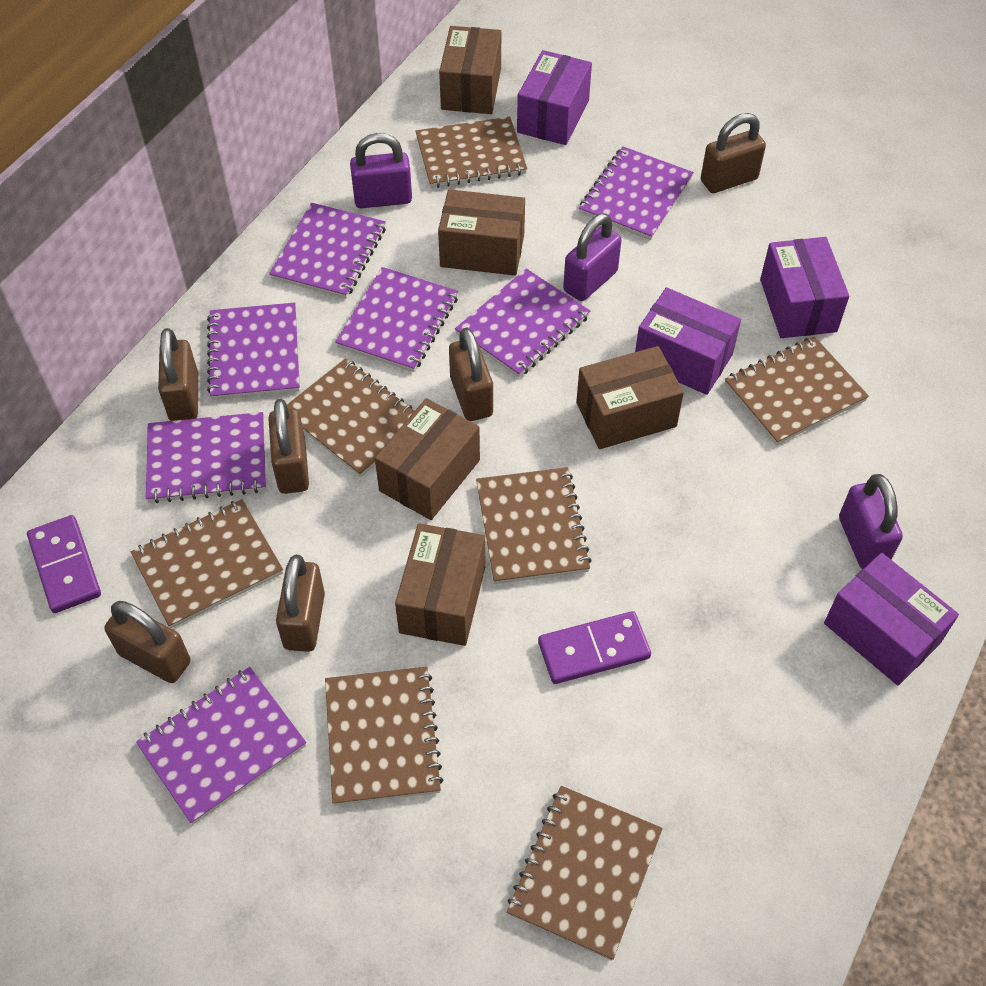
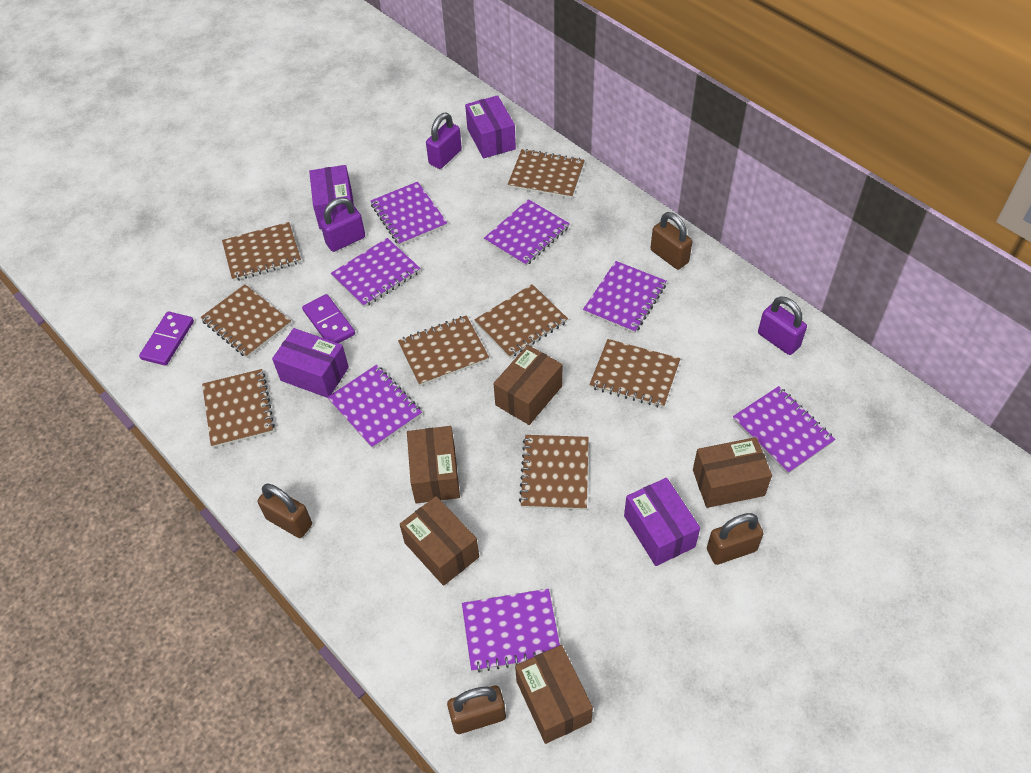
brown notebook: 7 -> 8
brown padlock: 6 -> 4

